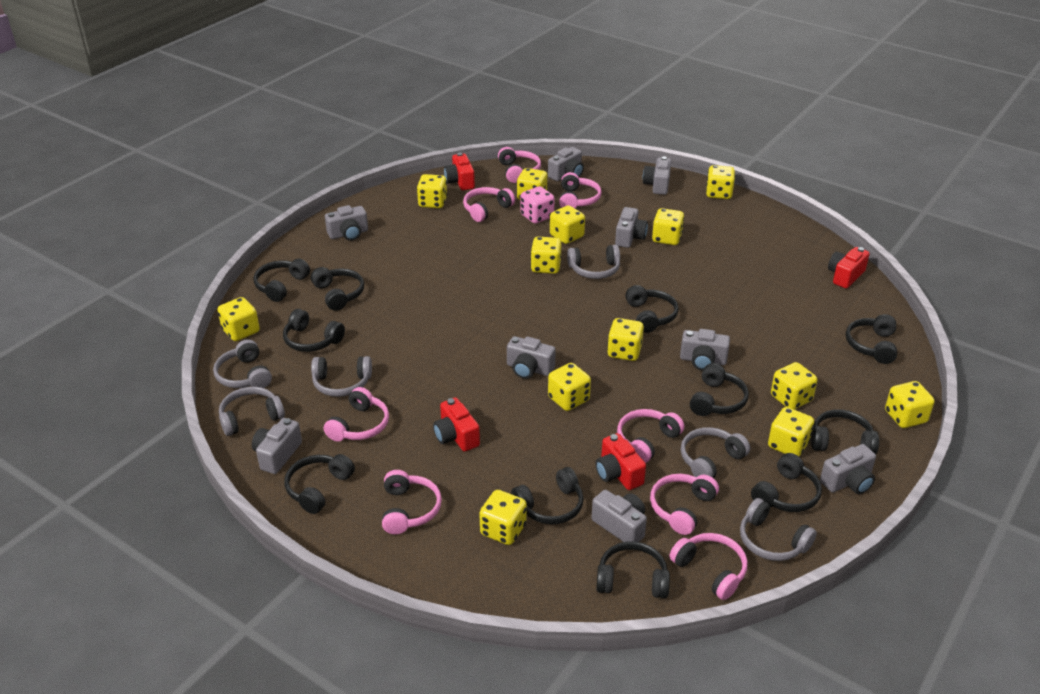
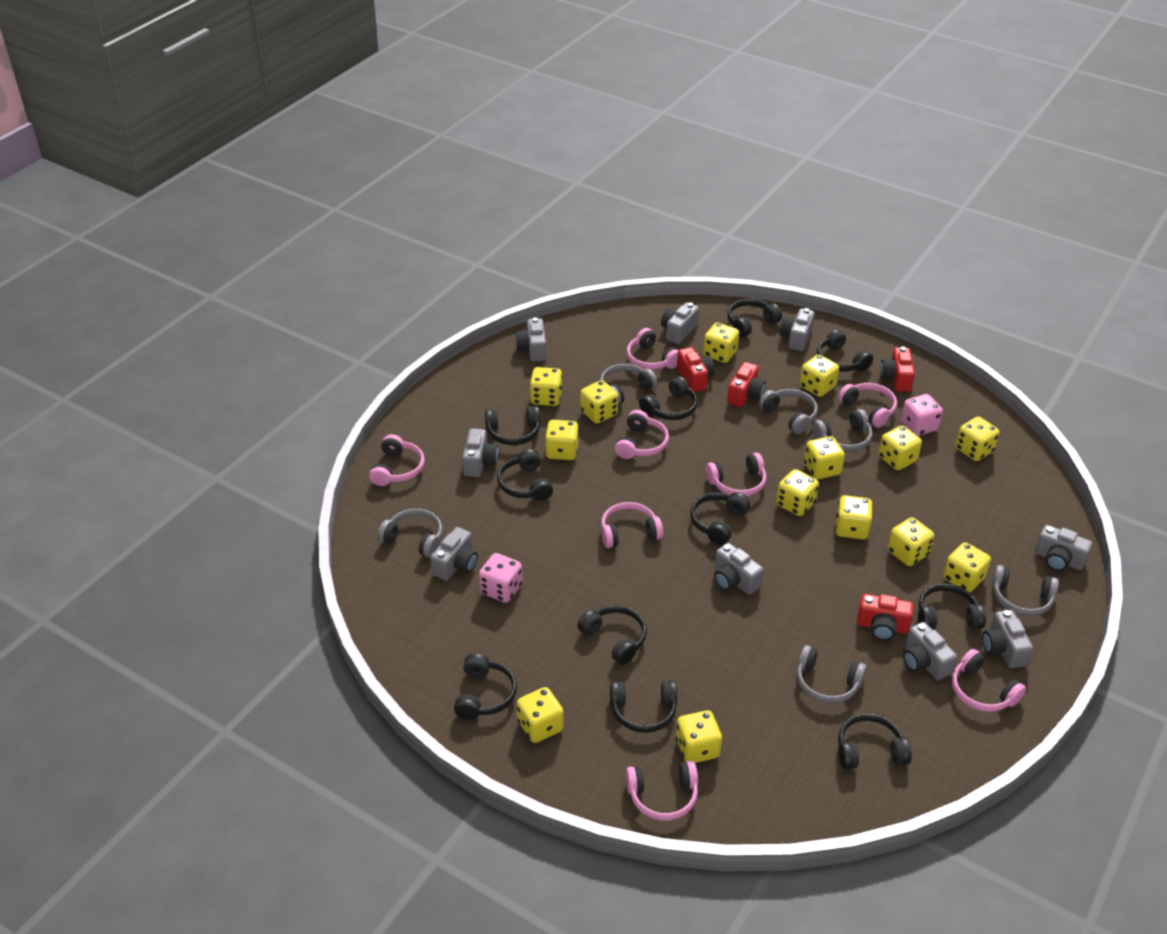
pink dice: 1 -> 2
yellow dice: 13 -> 14

